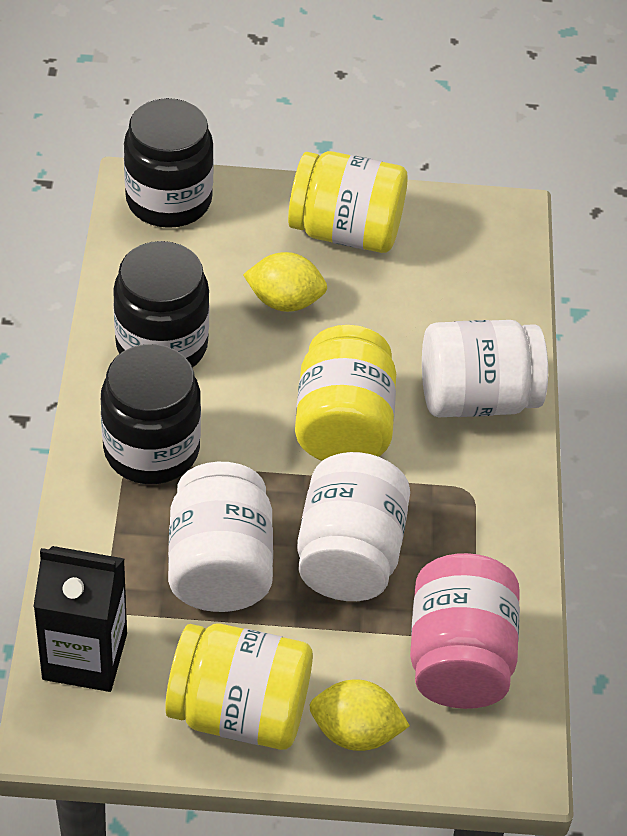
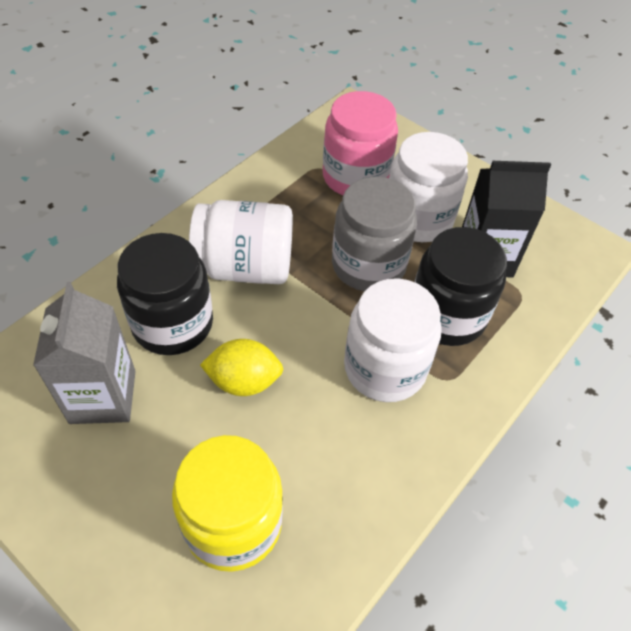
black jar: 3 -> 2
grey carton: 0 -> 1
grey jar: 0 -> 1
yellow jar: 3 -> 1
yellow lemon: 2 -> 1

